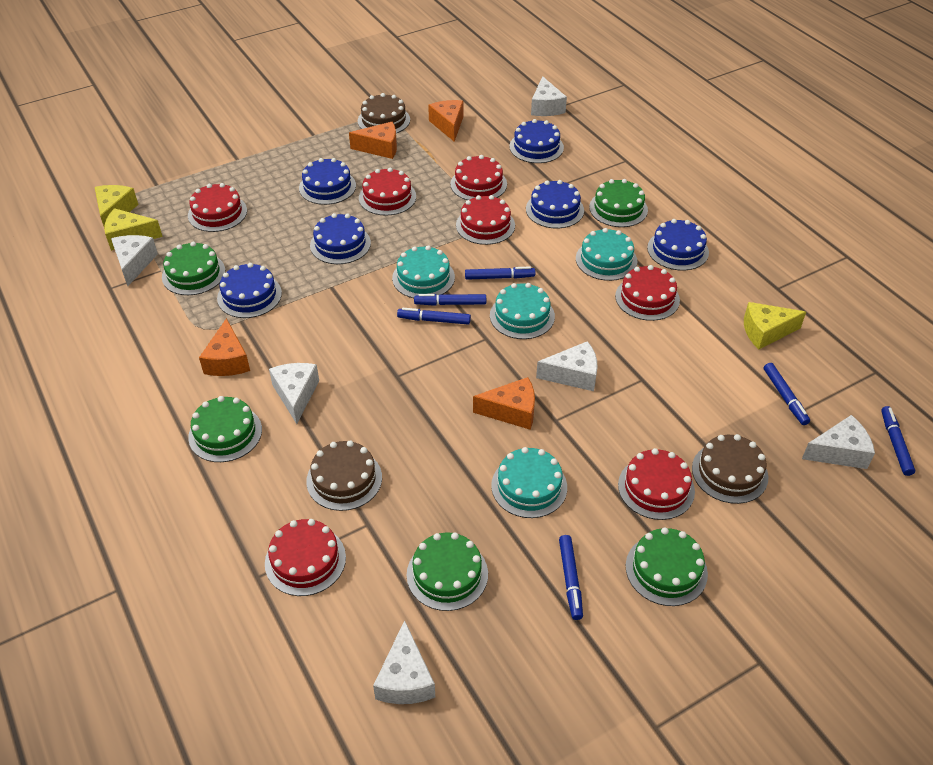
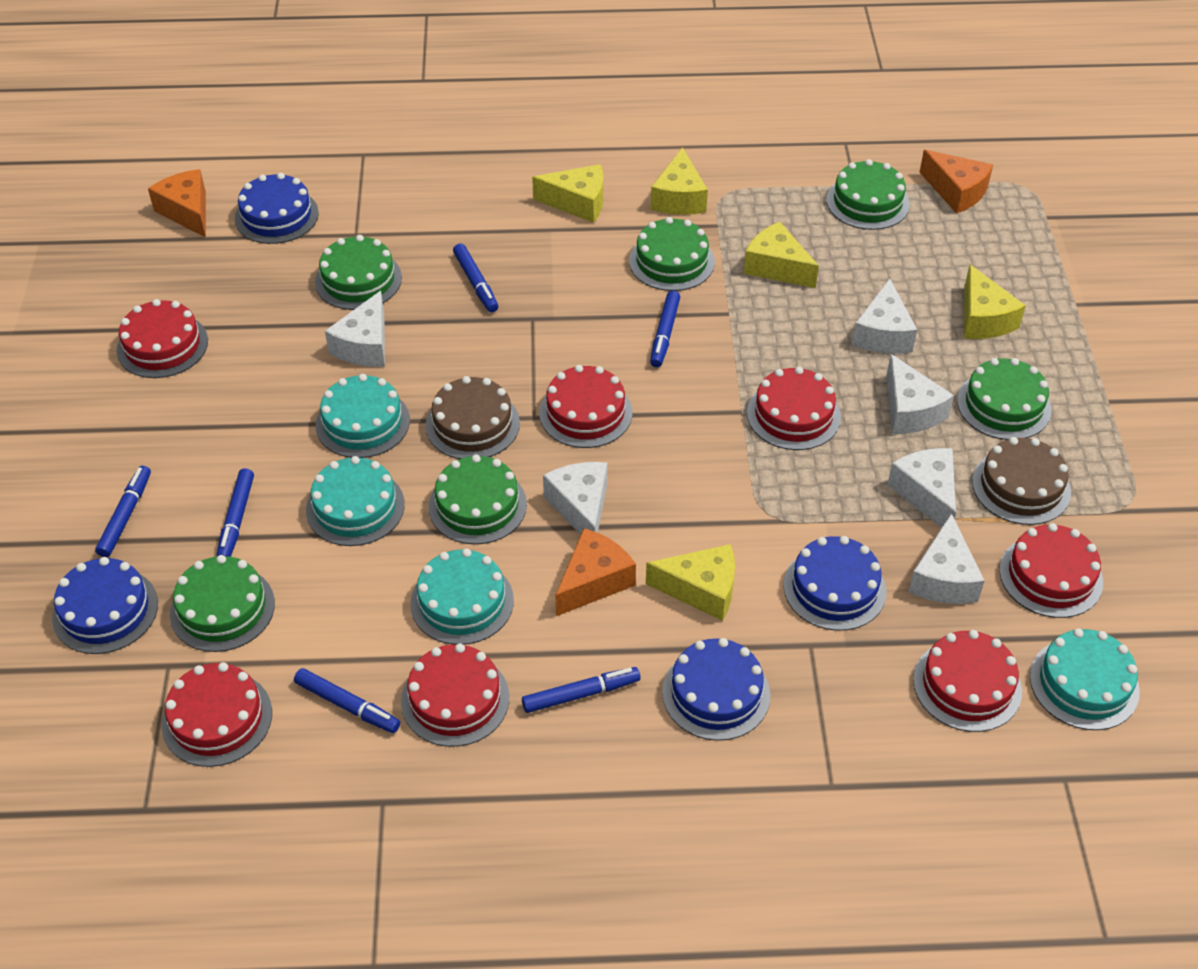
blue cake: 6 -> 4
brown cake: 3 -> 2
green cake: 5 -> 6
orange cheese: 4 -> 3
yellow cheese: 3 -> 5

